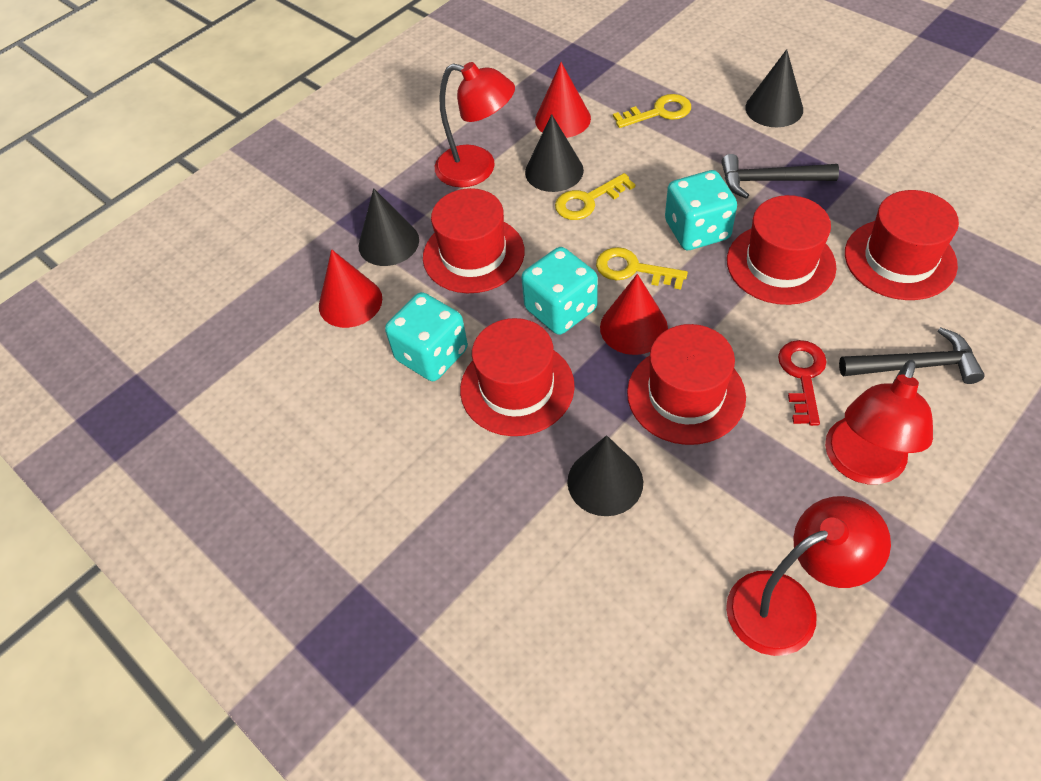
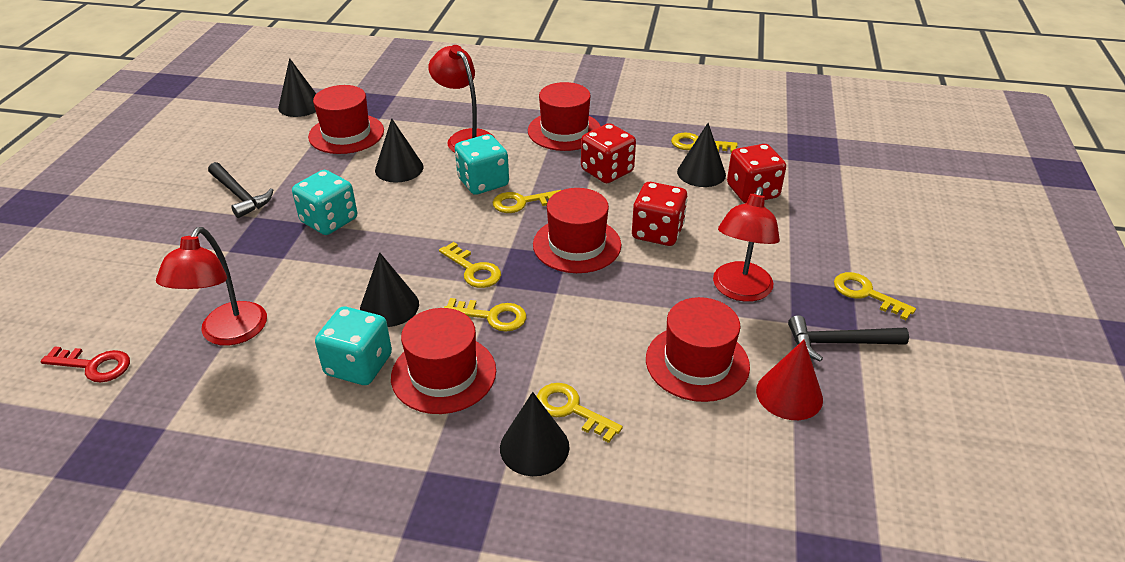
black cone: 4 -> 5
red cone: 3 -> 1
red dice: 0 -> 3
yellow key: 3 -> 6

